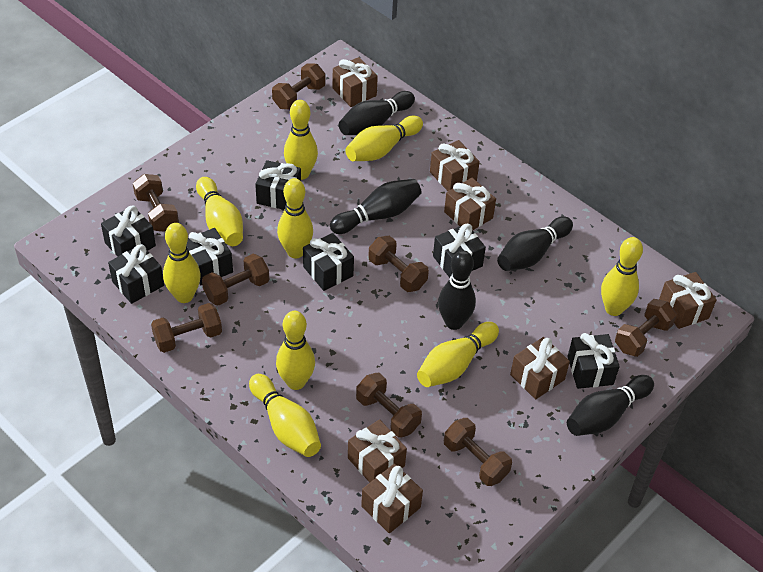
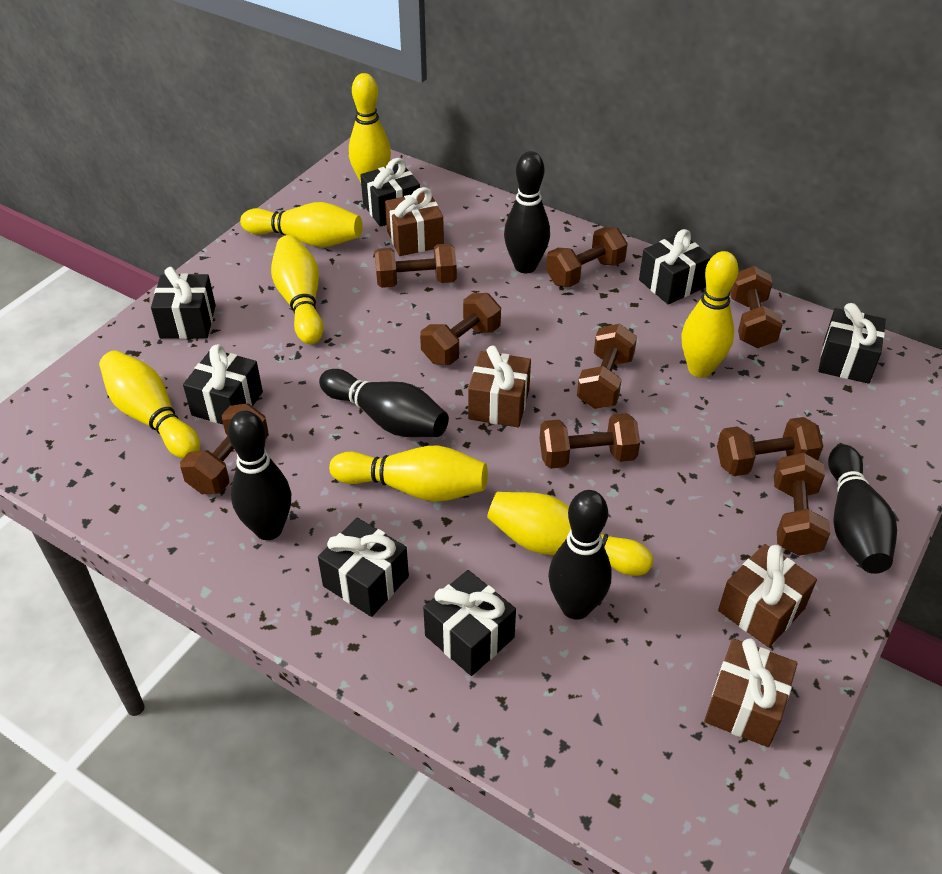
brown dumbbell: 8 -> 9
brown gift: 7 -> 4
yellow bowling pin: 9 -> 7

